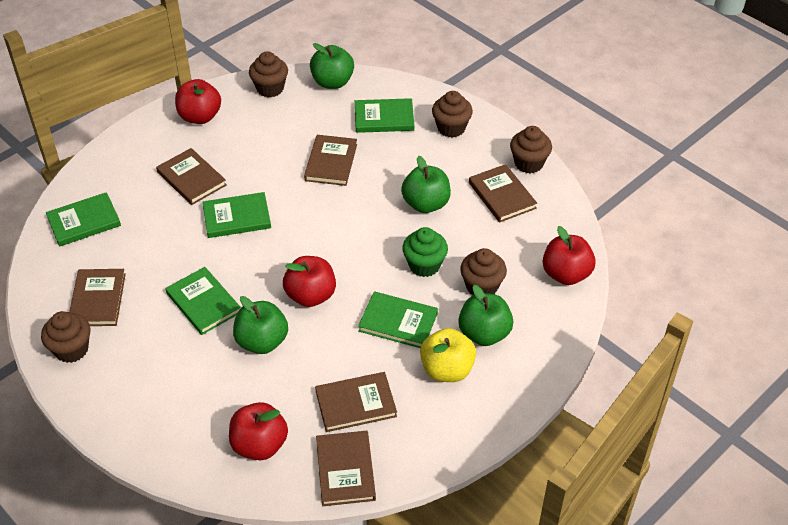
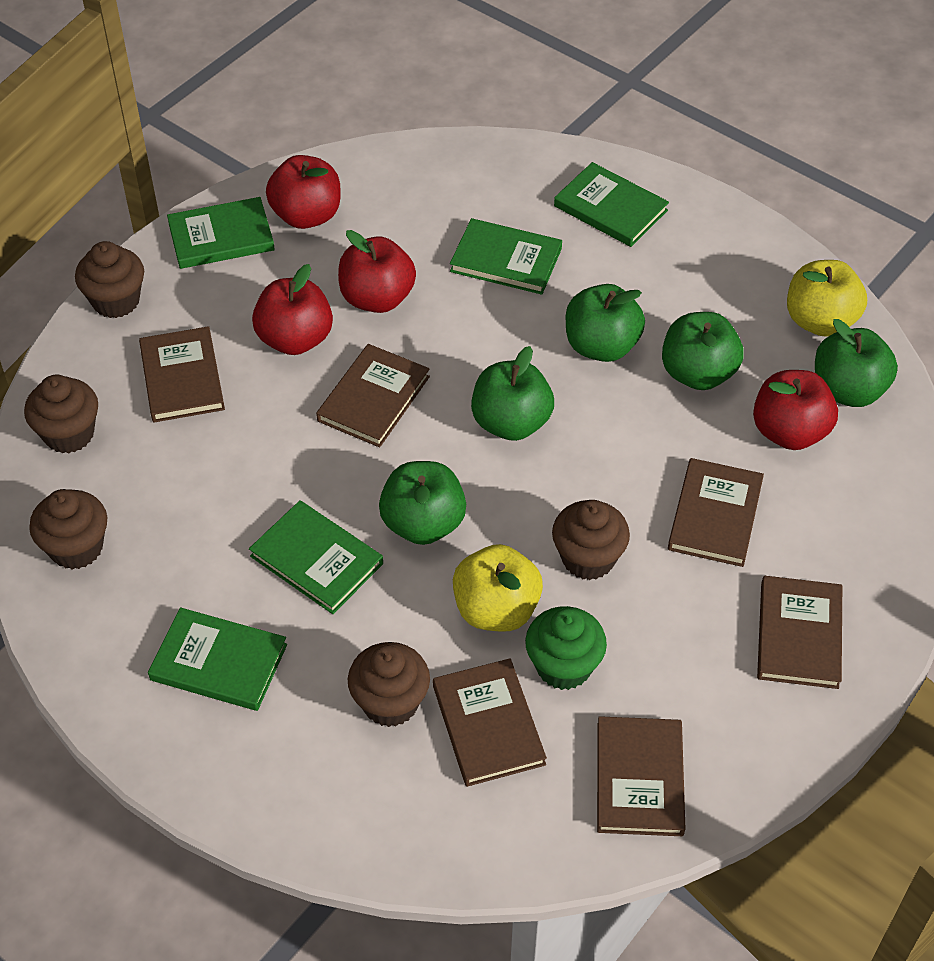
green apple: 4 -> 5
yellow apple: 1 -> 2

